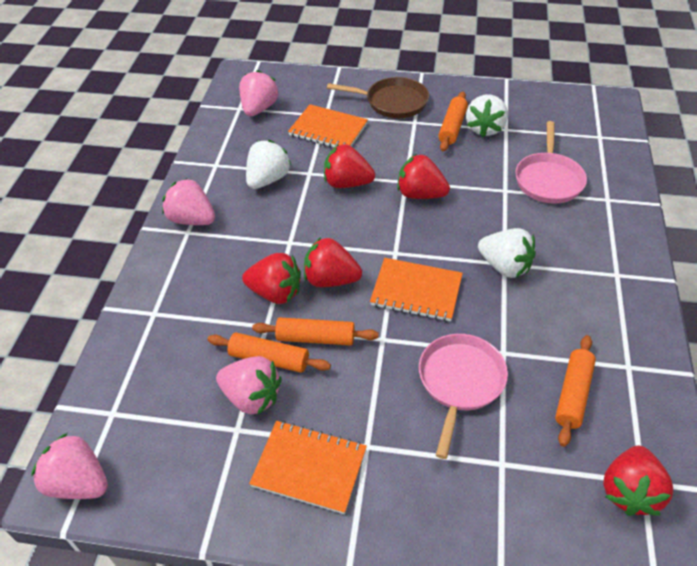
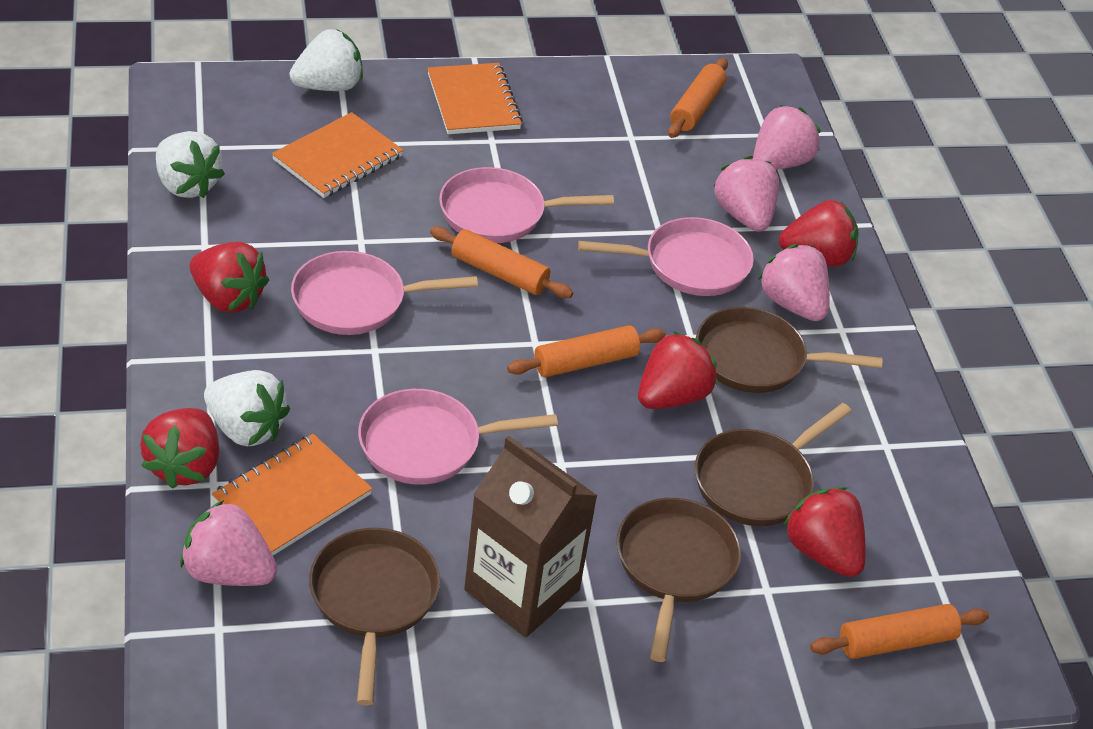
brown carton: 0 -> 1
brown pan: 1 -> 4
pink pan: 2 -> 4

